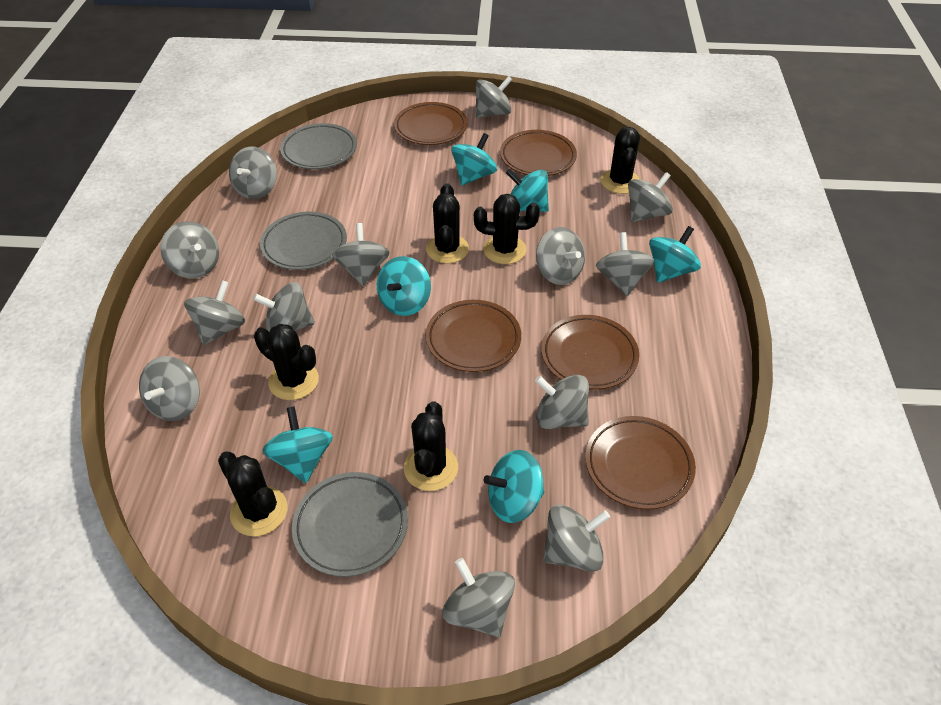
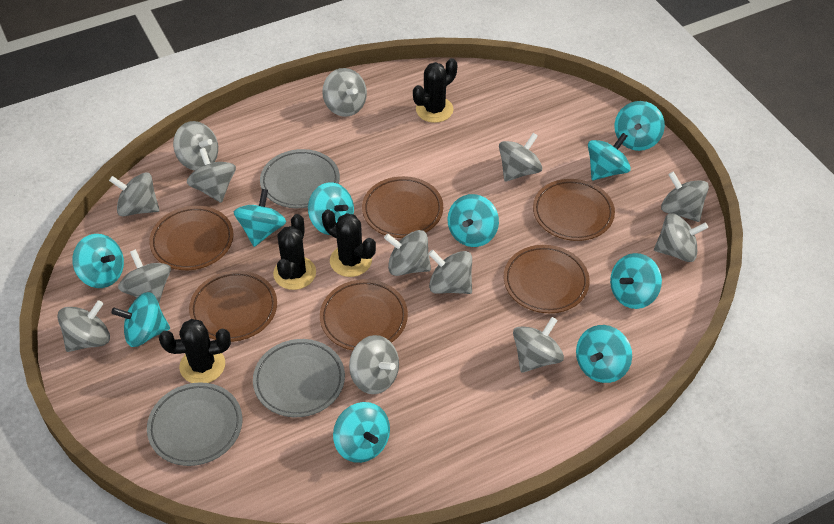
black cactus: 6 -> 4
brown plate: 5 -> 6
turquoise spinning top: 6 -> 10

